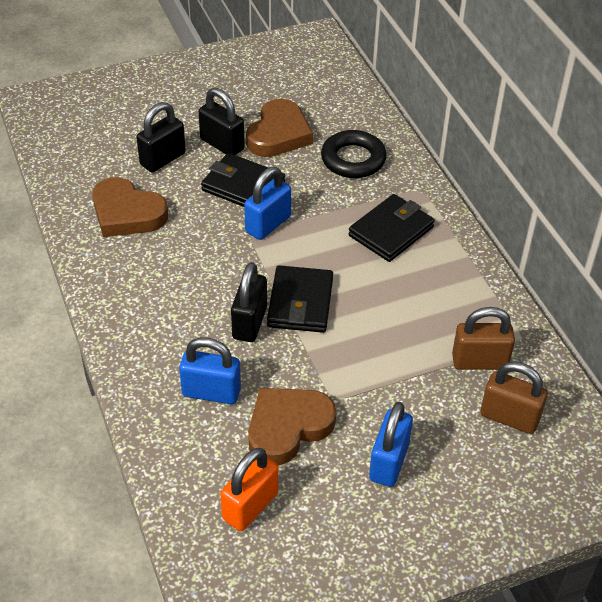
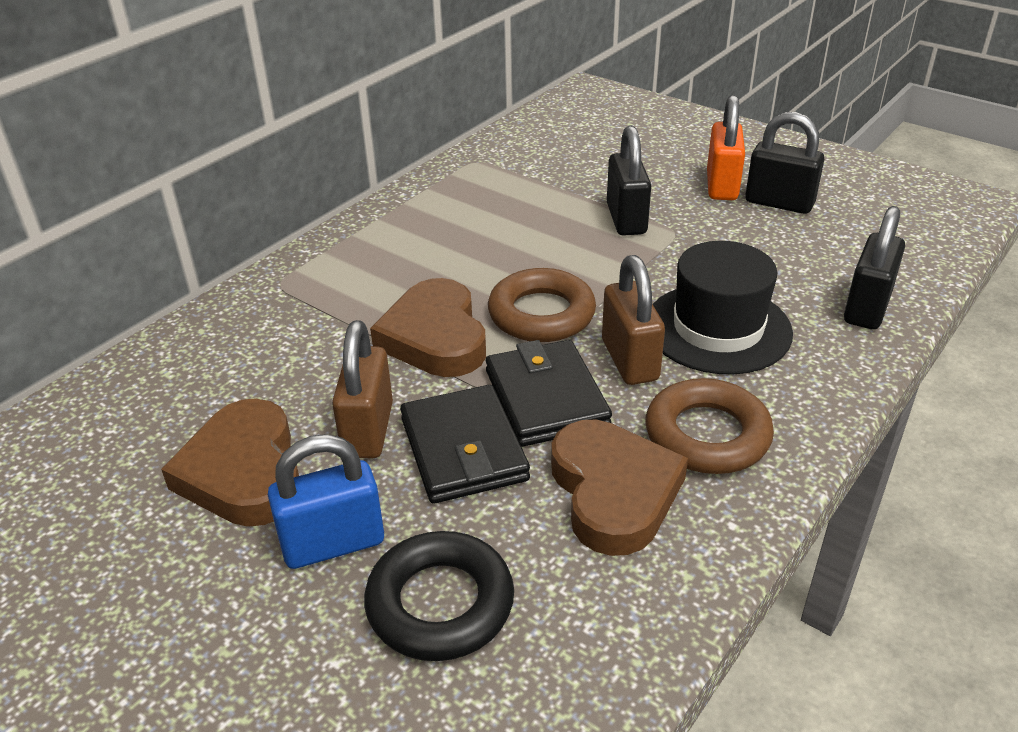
black hat: 0 -> 1
black wallet: 3 -> 2
blue padlock: 3 -> 1
brown ring: 0 -> 2

